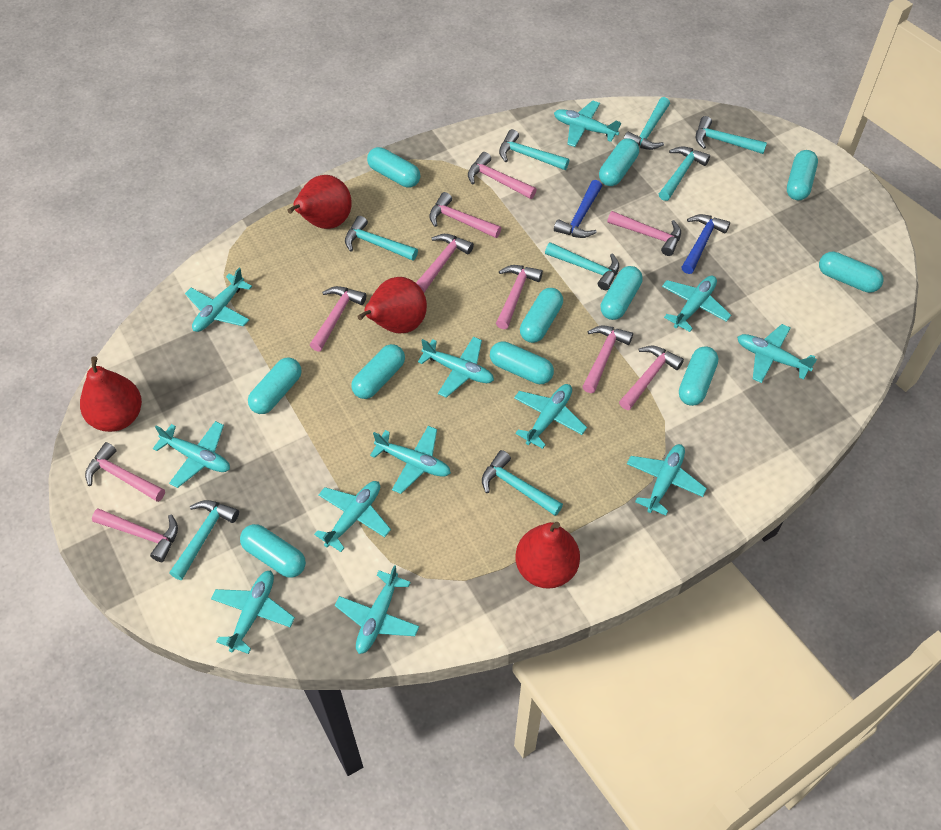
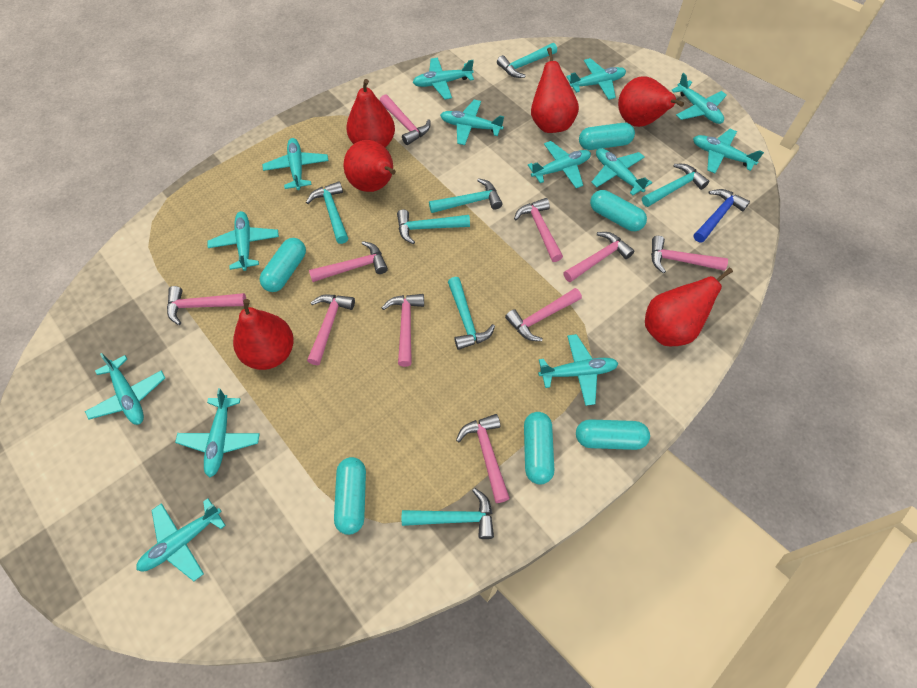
blue hammer: 2 -> 1
red pear: 4 -> 6
turquoise capsule: 11 -> 6
turquoise hammer: 8 -> 7
turquoise plane: 12 -> 13

